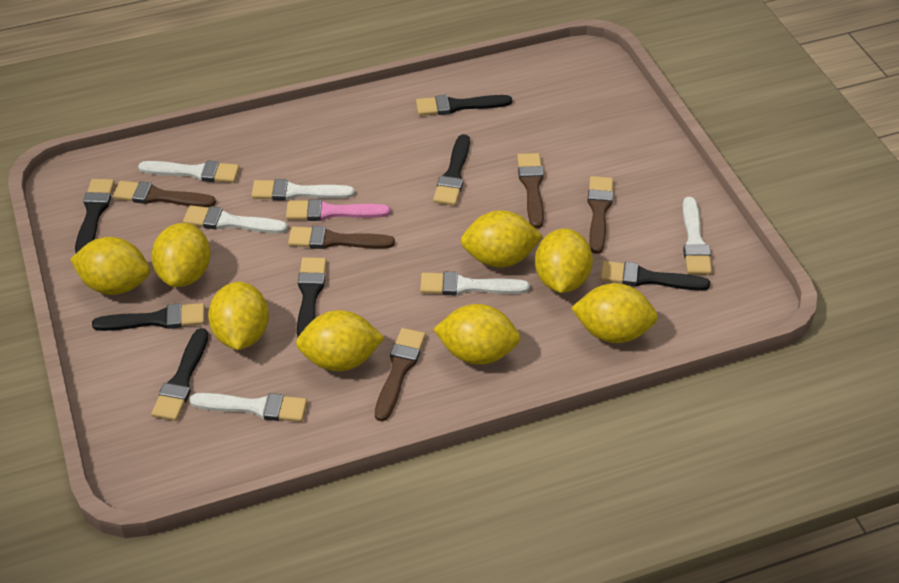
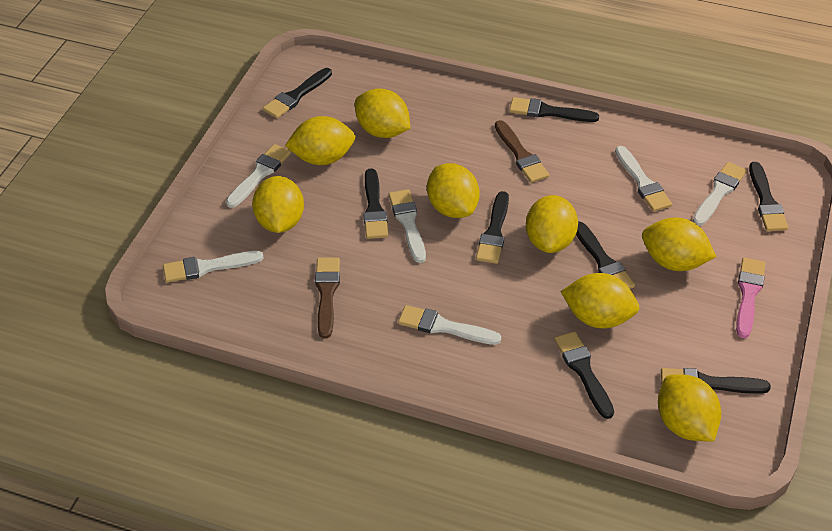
black brush: 7 -> 8
brown brush: 5 -> 2

